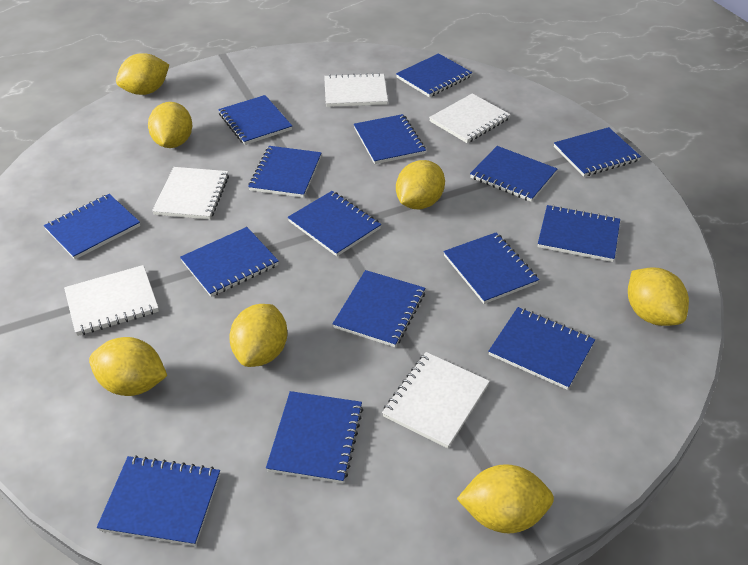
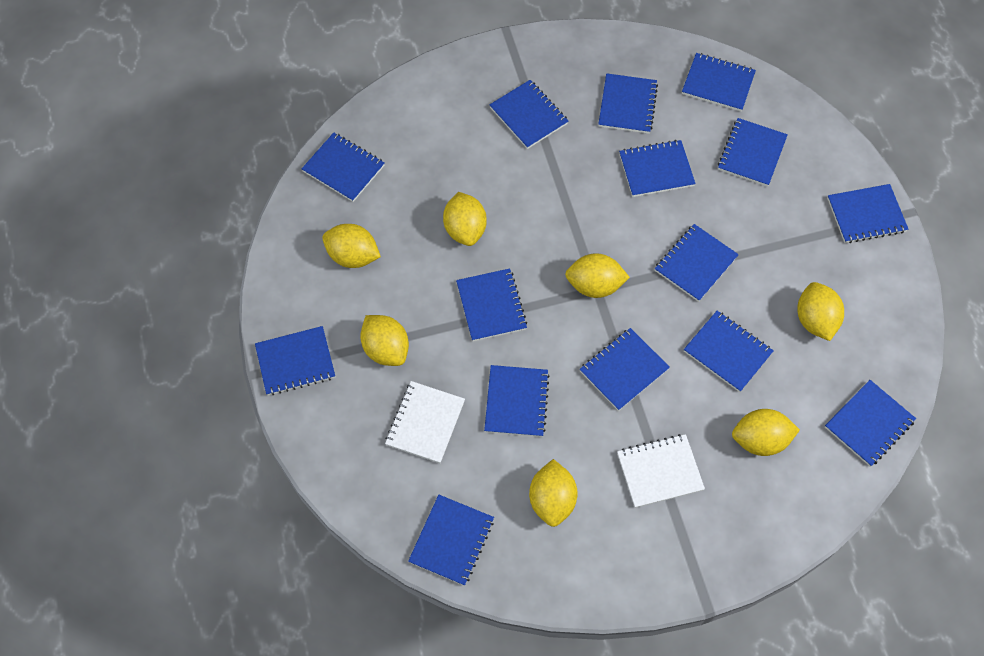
white notebook: 5 -> 2

